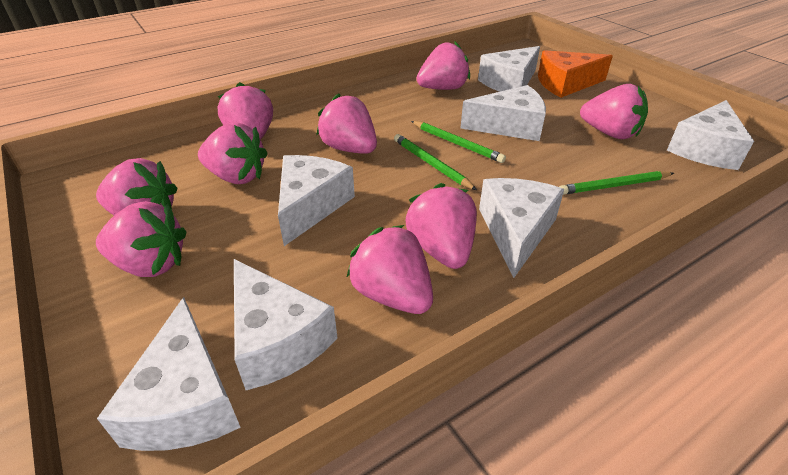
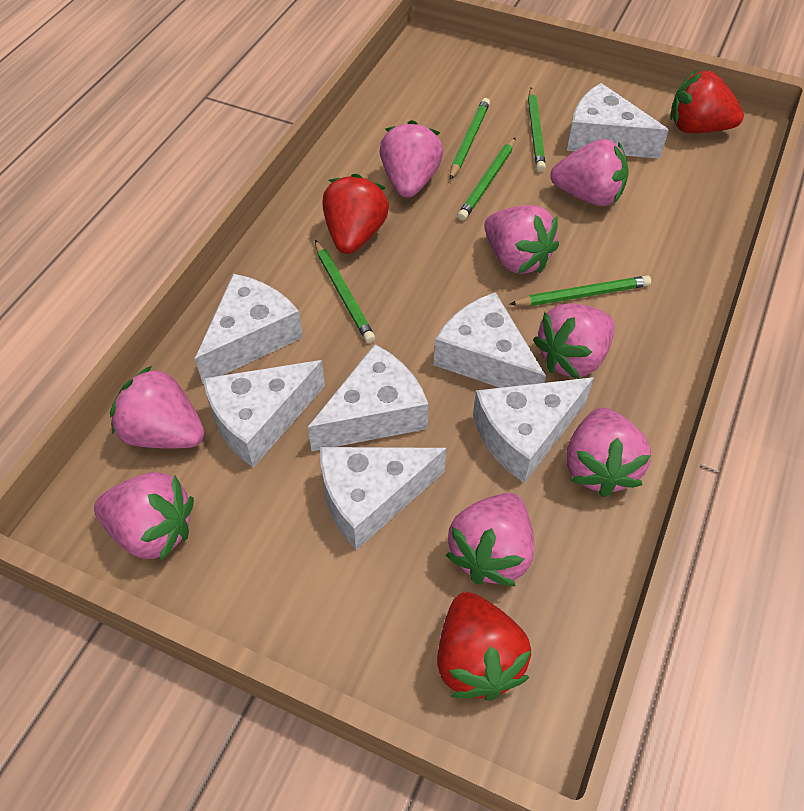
green pencil: 3 -> 5
orange cheese: 1 -> 0
pink strawberry: 9 -> 8
red strawberry: 0 -> 3

